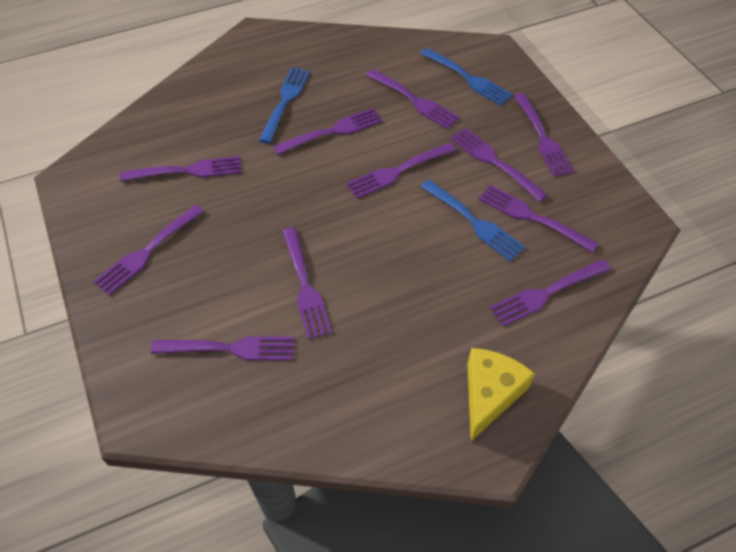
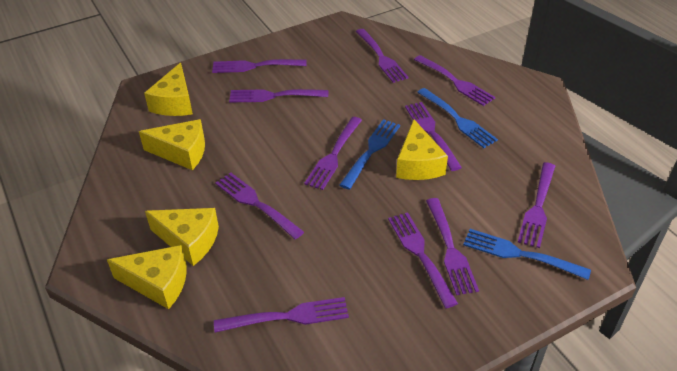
yellow cheese: 1 -> 5

